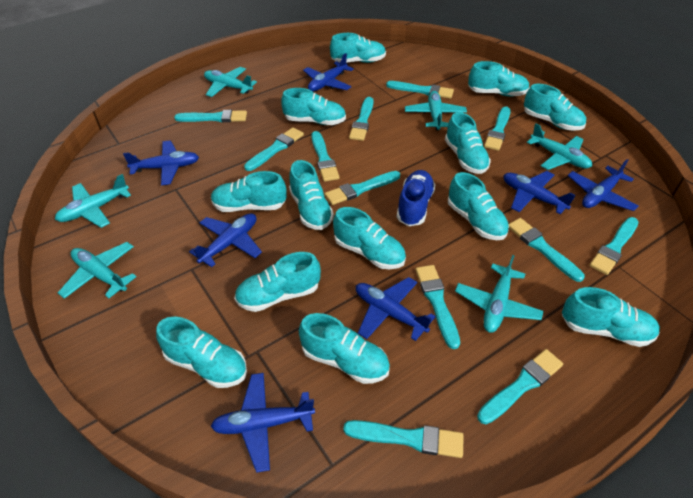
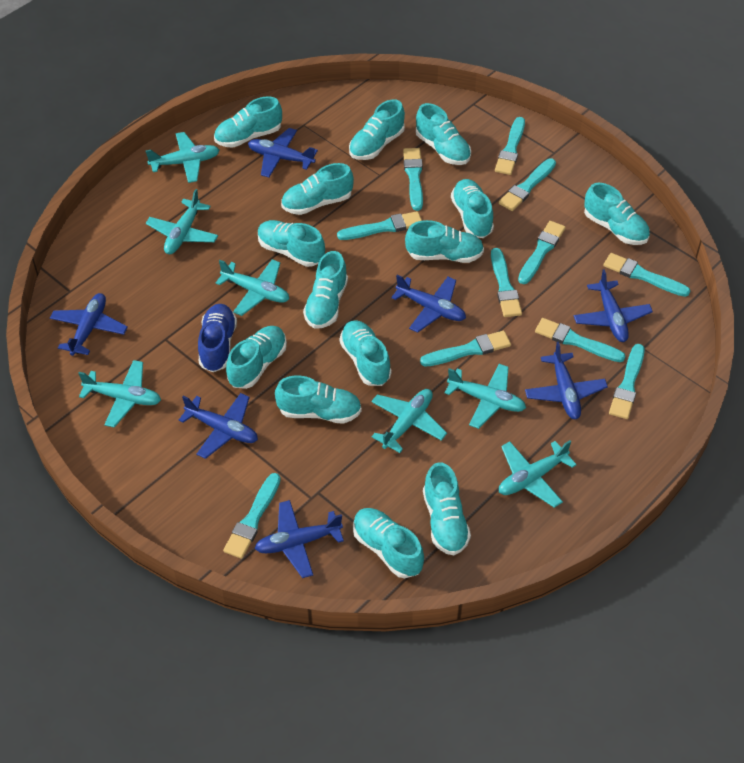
turquoise brush: 12 -> 11
turquoise plane: 6 -> 7
turquoise shoe: 13 -> 14

